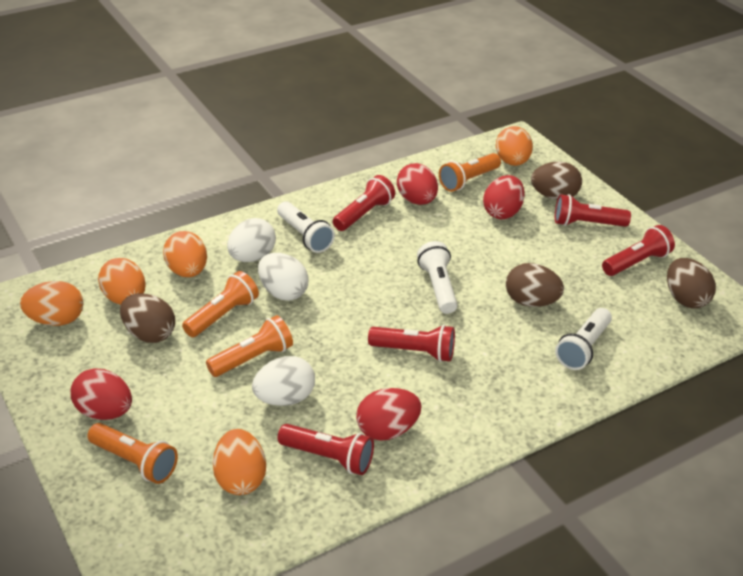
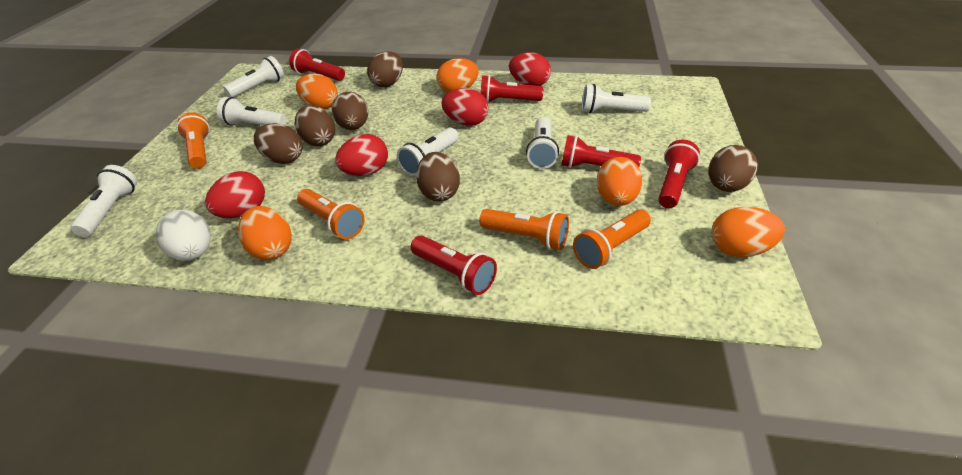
brown egg: 4 -> 6
white egg: 3 -> 1
white flashlight: 3 -> 6

